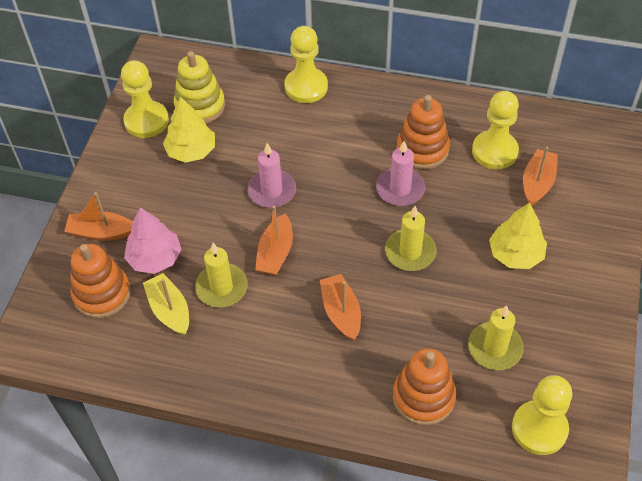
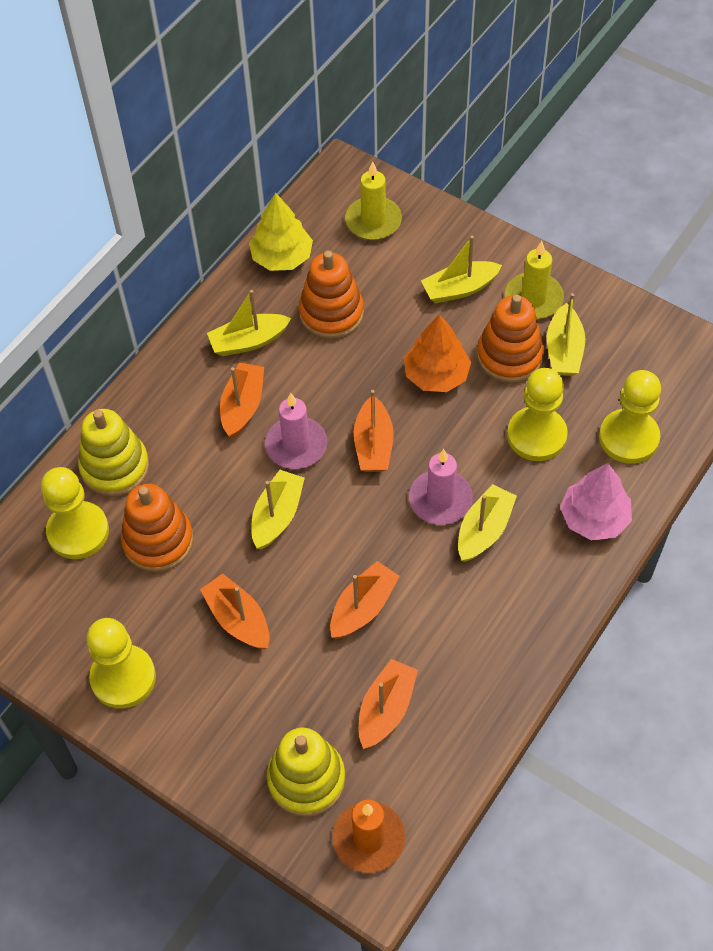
orange boat: 4 -> 5
orange candle: 0 -> 1
orange tree: 0 -> 1
yellow boat: 1 -> 5
yellow candle: 3 -> 2
yellow stacking toy: 1 -> 2
yellow tree: 2 -> 1

